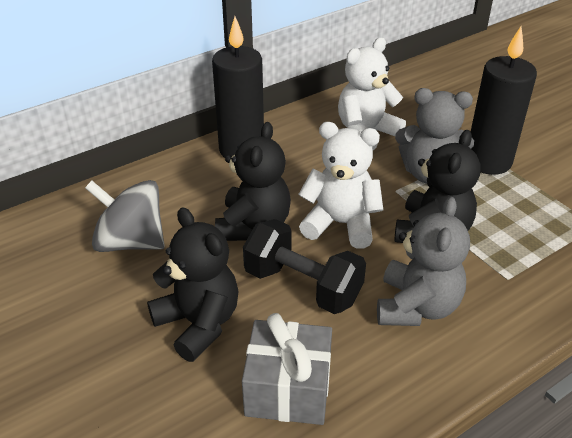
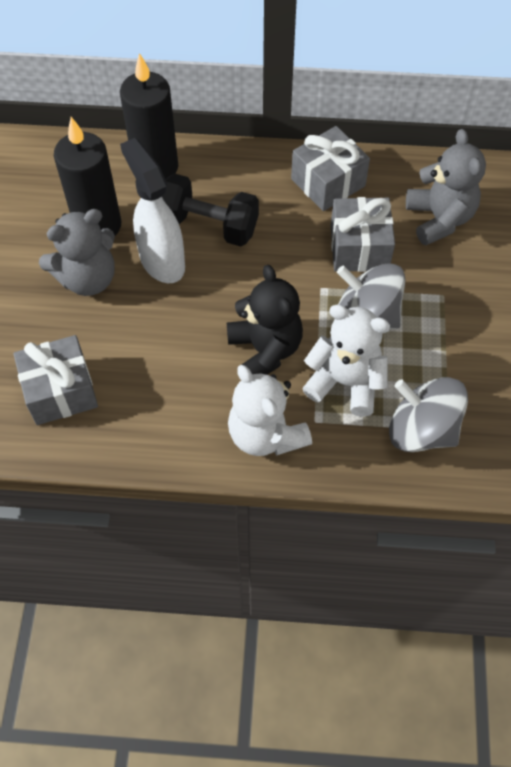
black teddy bear: 3 -> 1
grey gift: 1 -> 3
grey spinning top: 1 -> 2
white spray bottle: 0 -> 1

